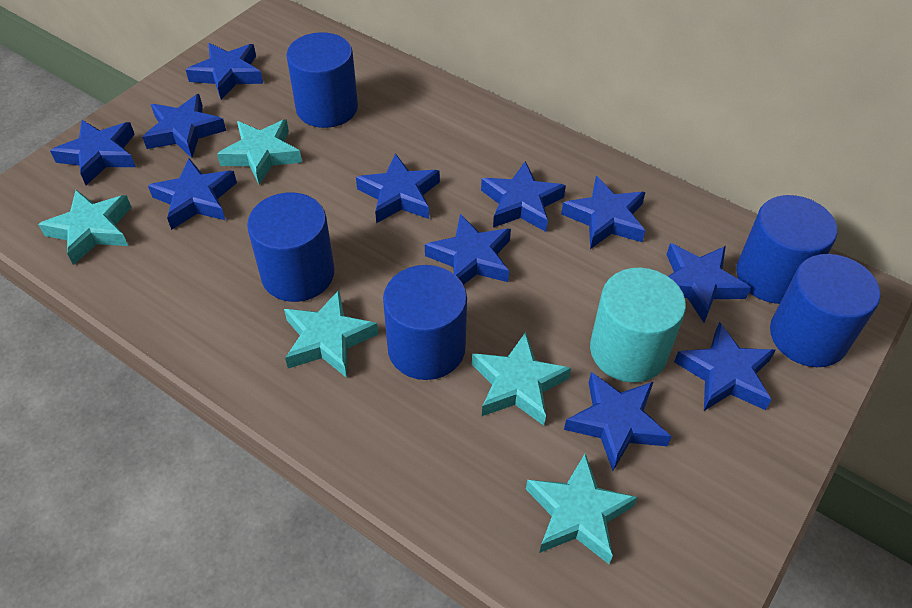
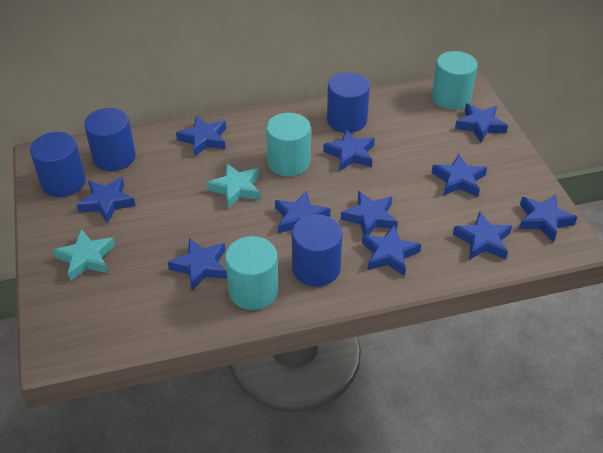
blue cylinder: 5 -> 4
turquoise cylinder: 1 -> 3
turquoise star: 5 -> 2

